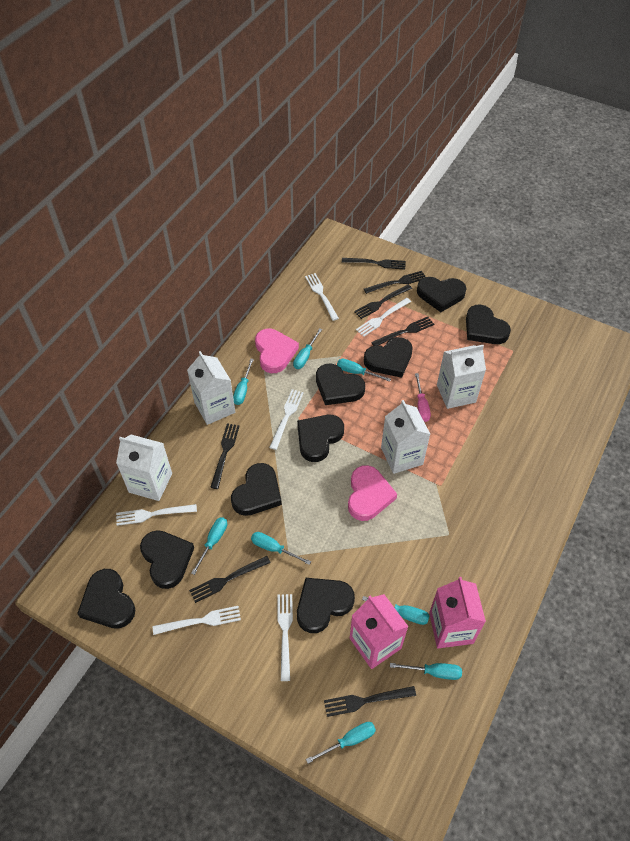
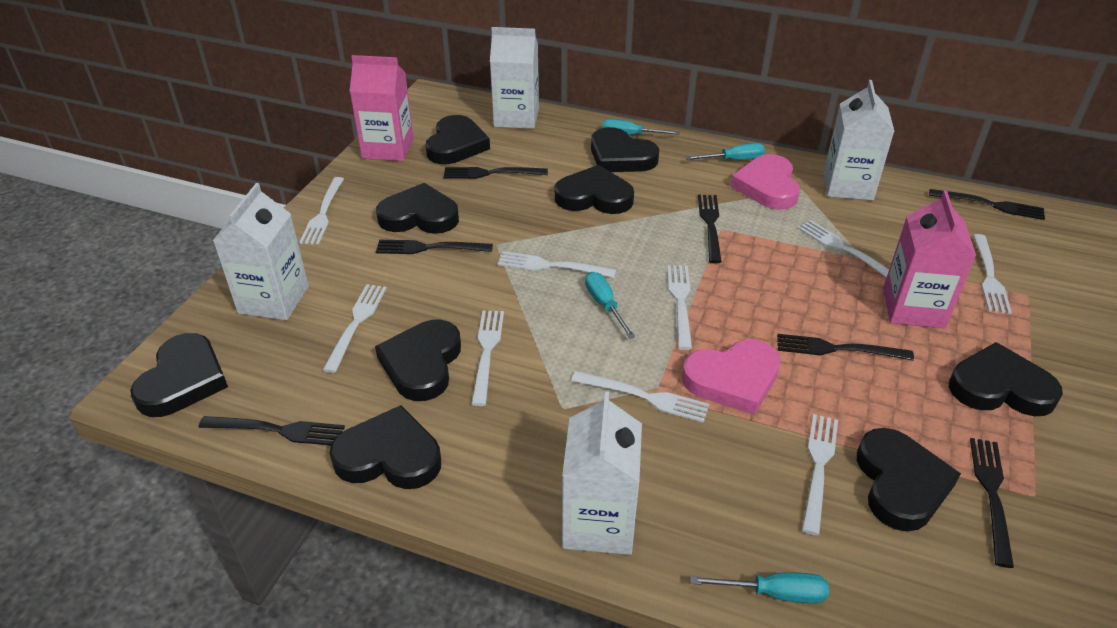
pink screwdriver: 1 -> 0
turquoise screwdriver: 8 -> 4
white fork: 6 -> 9

